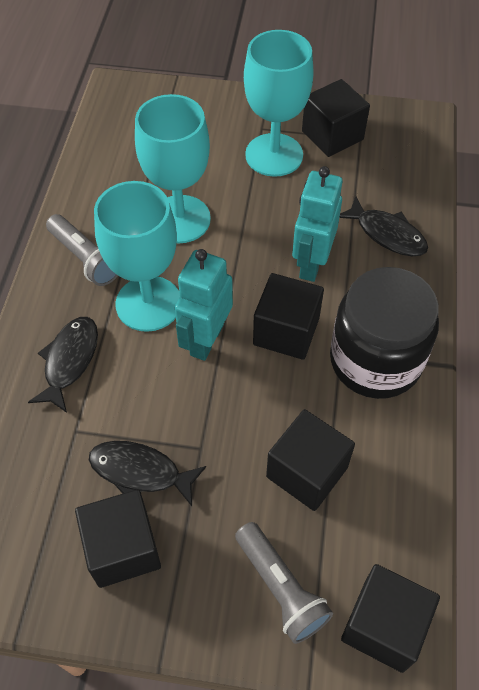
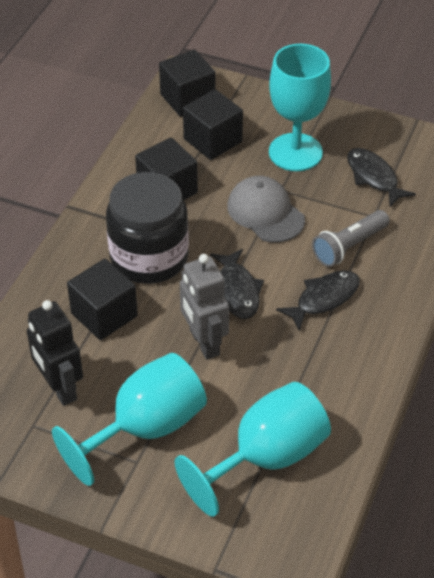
black cube: 5 -> 4
black robot: 0 -> 1
grey cap: 0 -> 1
grey flashlight: 2 -> 1
grey robot: 0 -> 1
turquoise robot: 2 -> 0

